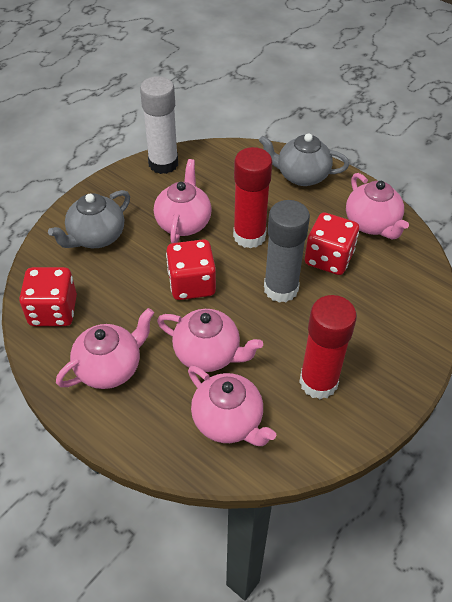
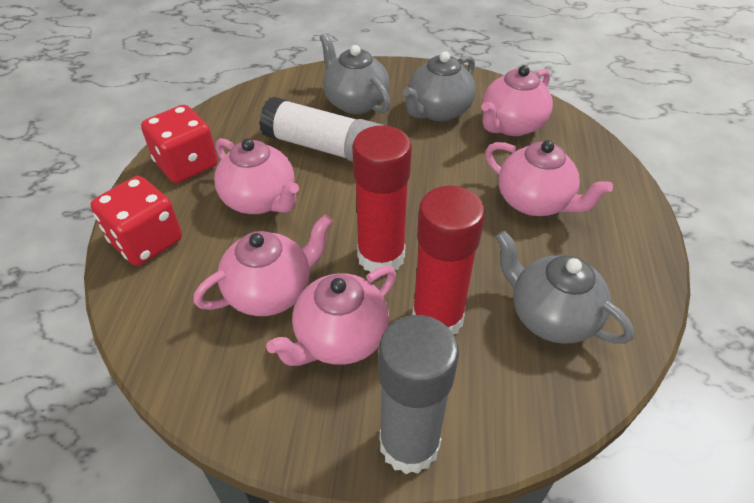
grey teapot: 2 -> 3
red dice: 3 -> 2

